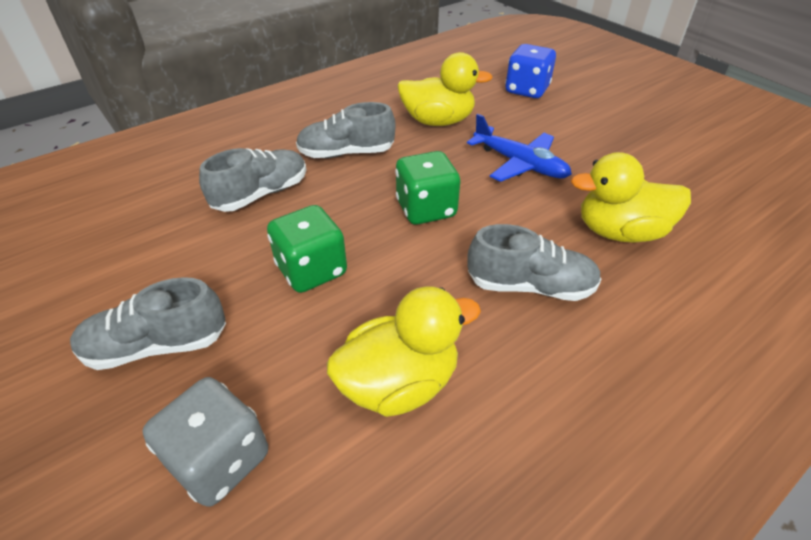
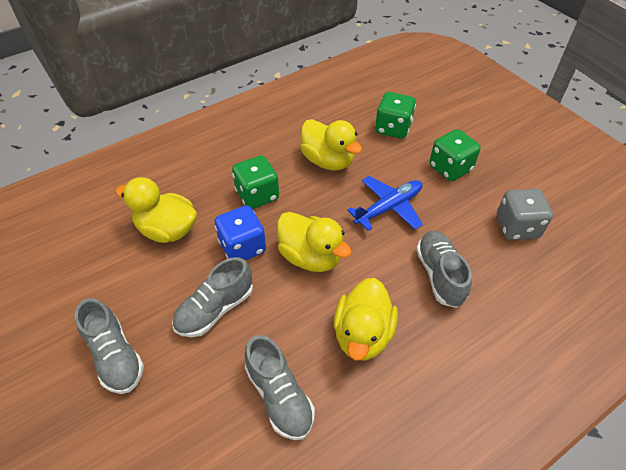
green dice: 2 -> 3
yellow duck: 3 -> 4

